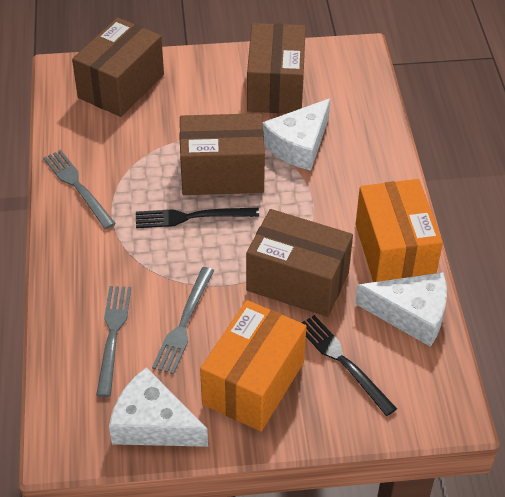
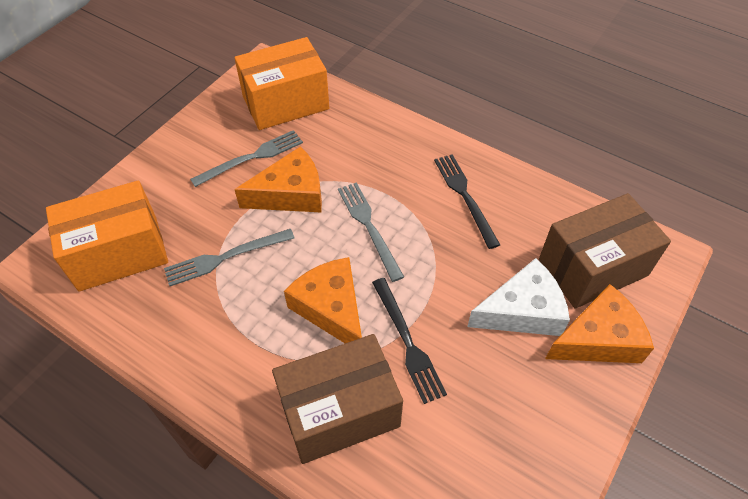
brown box: 4 -> 2
orange cheese: 0 -> 3
white cheese: 3 -> 1

